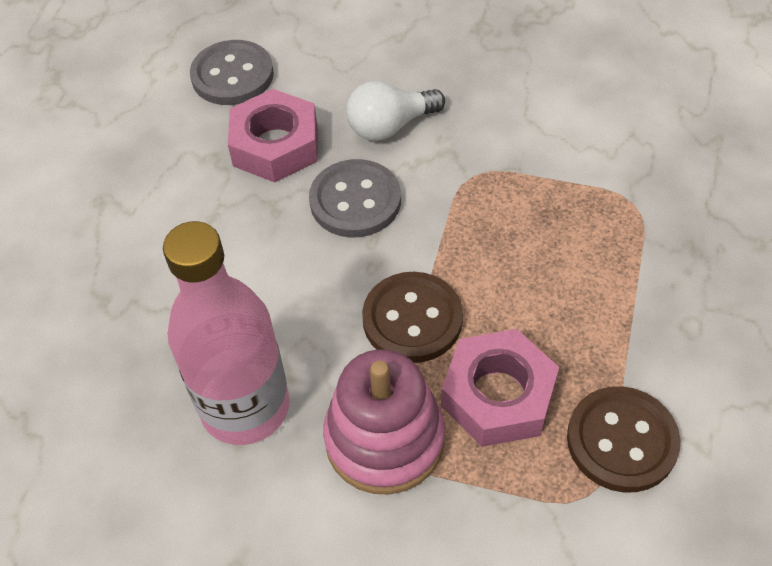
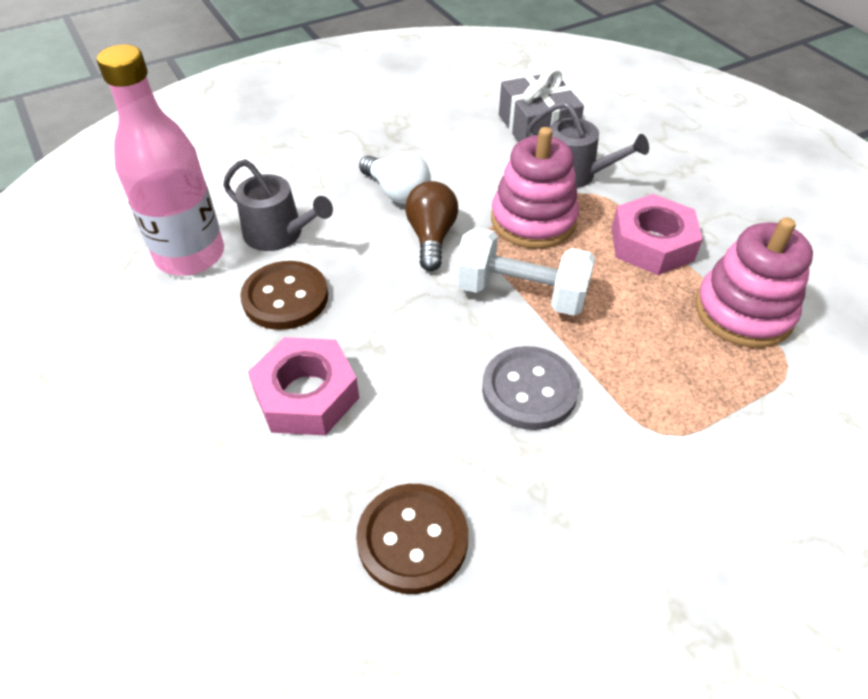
brown light bulb: 0 -> 1
grey button: 2 -> 1
grey gift: 0 -> 1
grey watering can: 0 -> 2
pink stacking toy: 1 -> 2
white dumbbell: 0 -> 1

